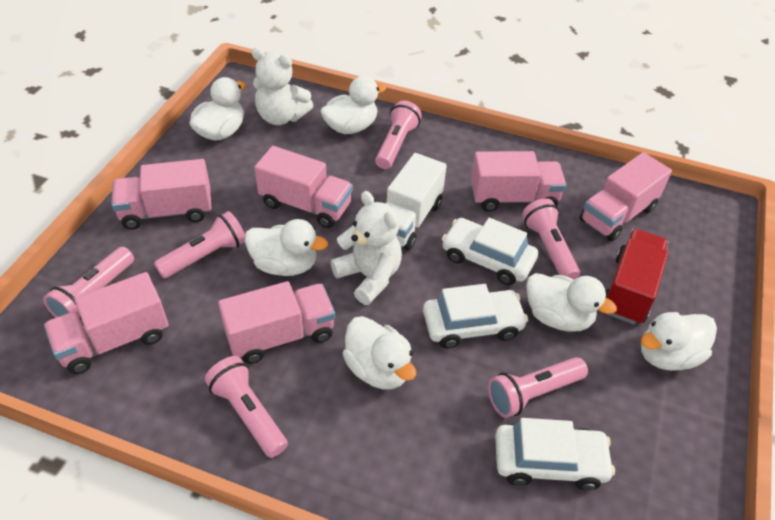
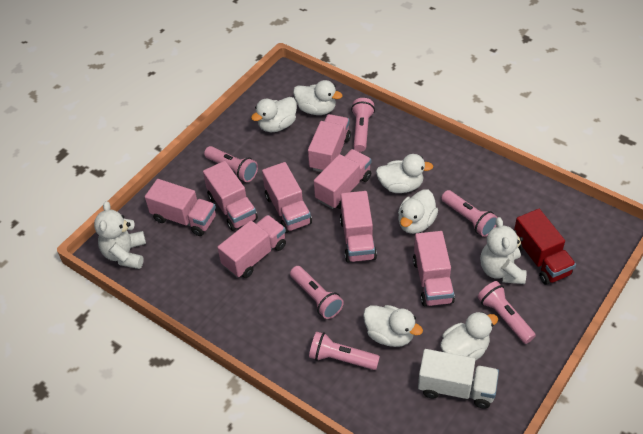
pink truck: 6 -> 8
white car: 3 -> 0

